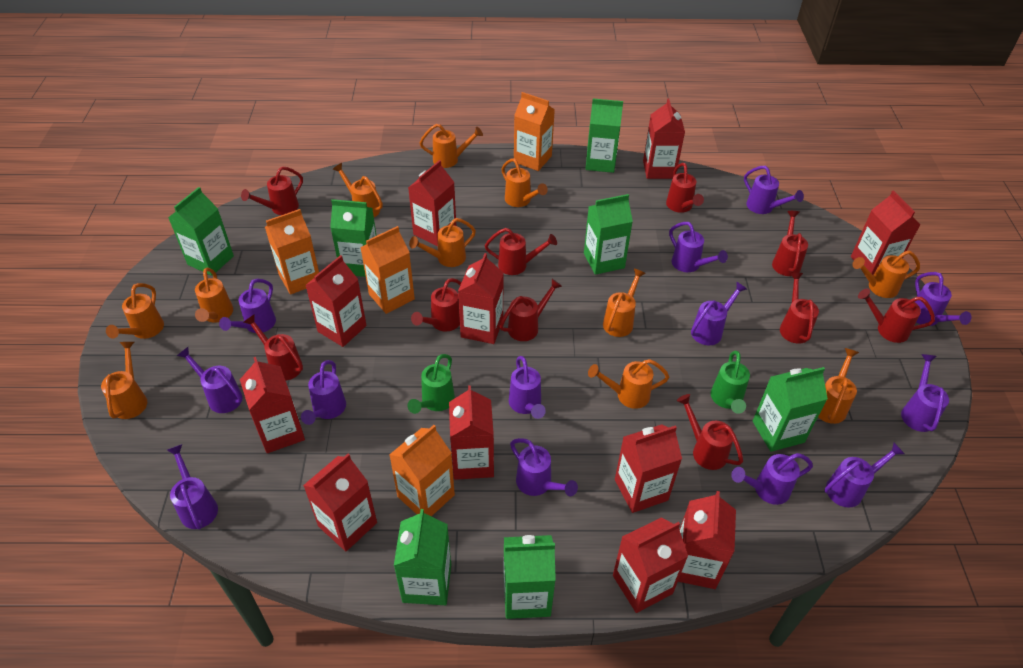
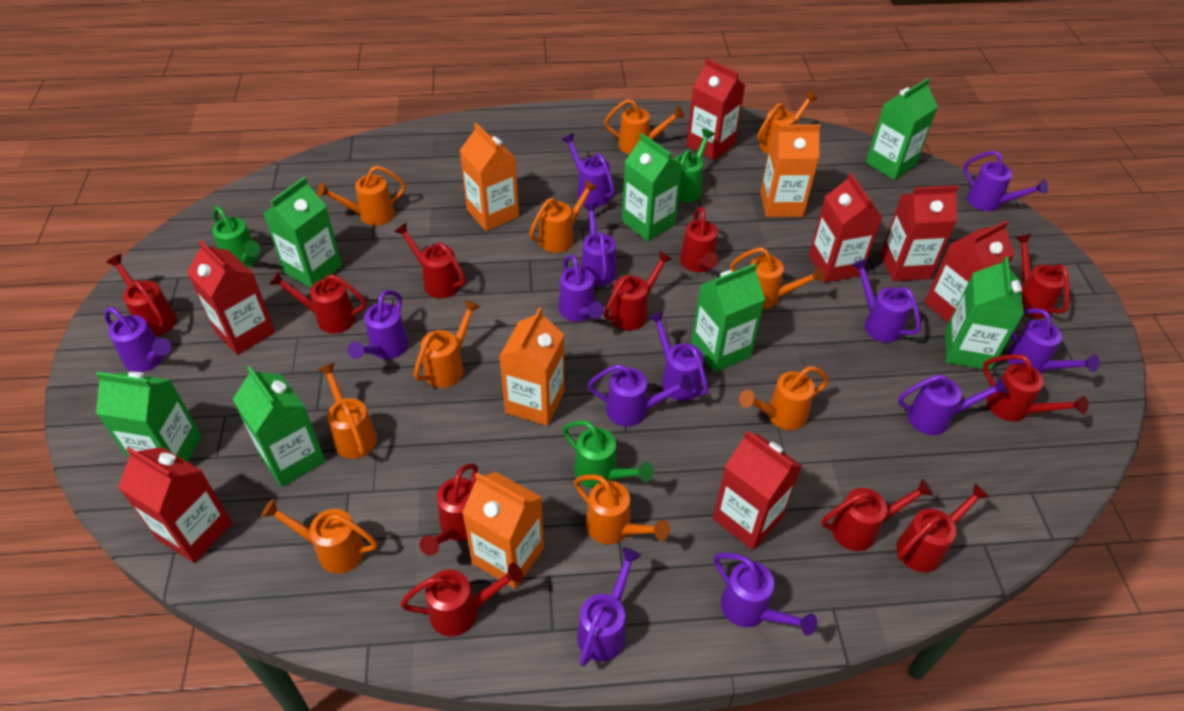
green watering can: 2 -> 3
orange watering can: 11 -> 10
red carton: 11 -> 7
red watering can: 10 -> 11

